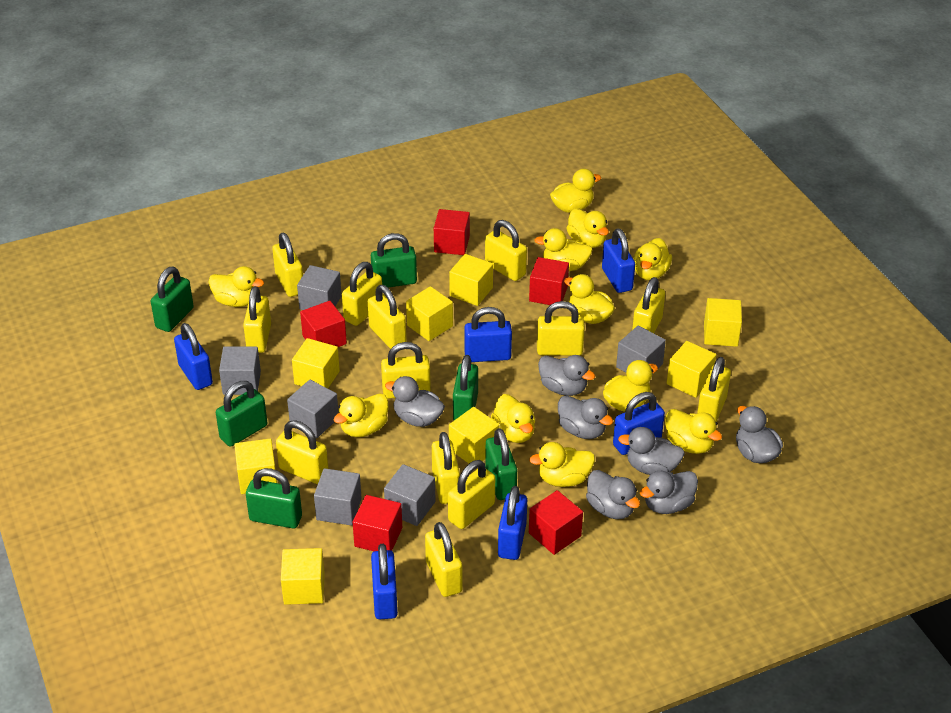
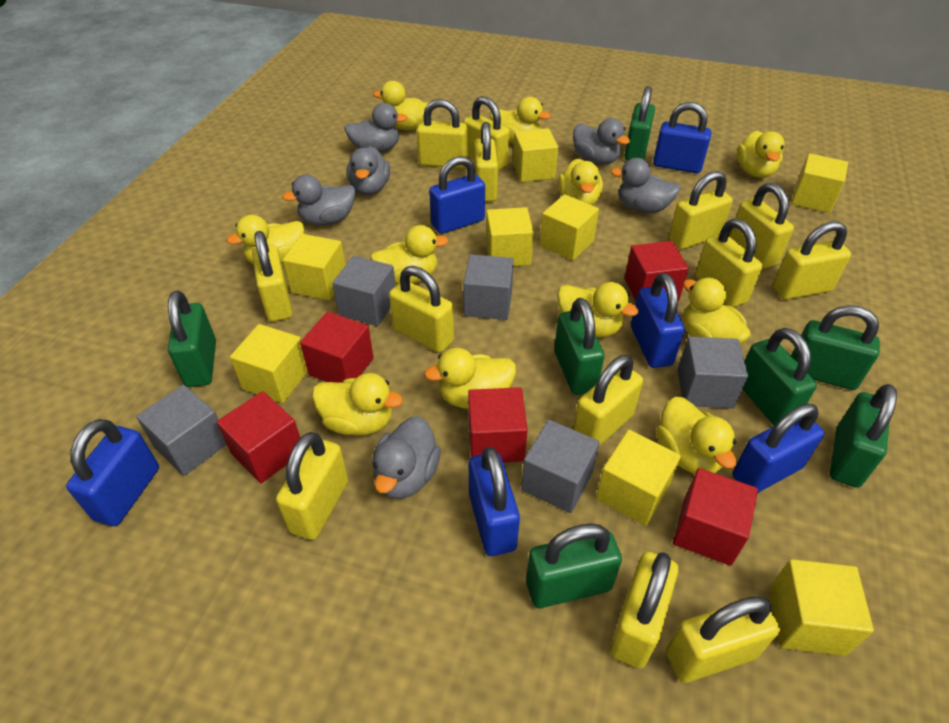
green padlock: 6 -> 7
grey cube: 6 -> 5
grey duck: 7 -> 6

